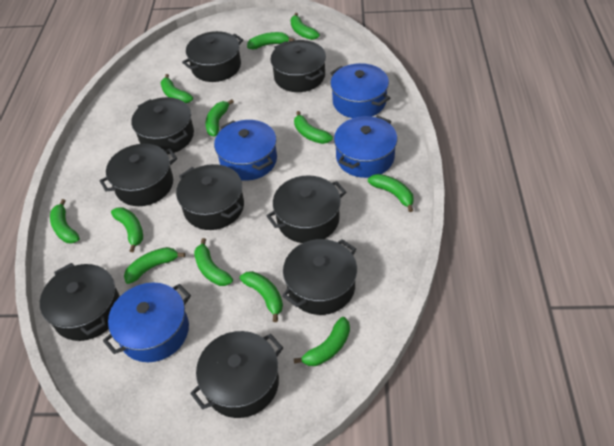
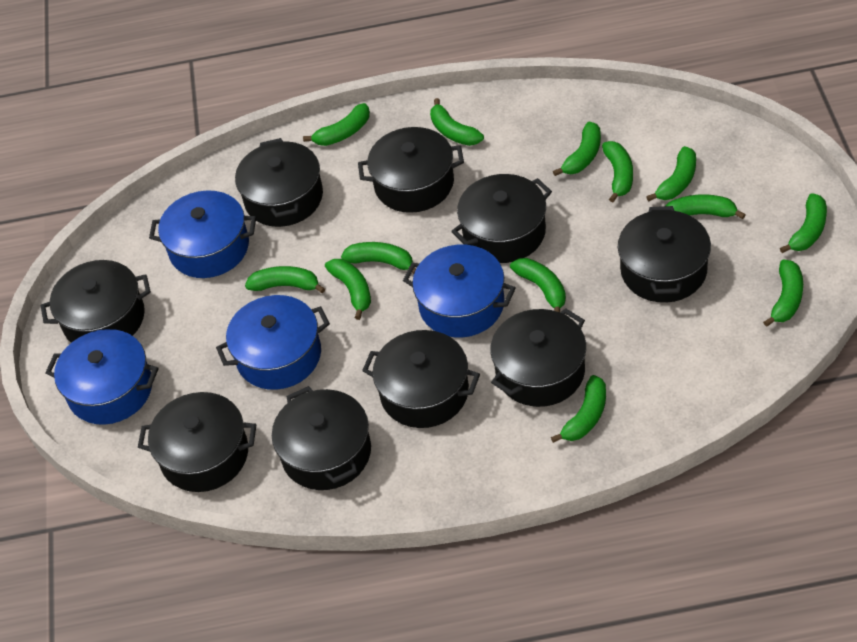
green banana: 12 -> 13

